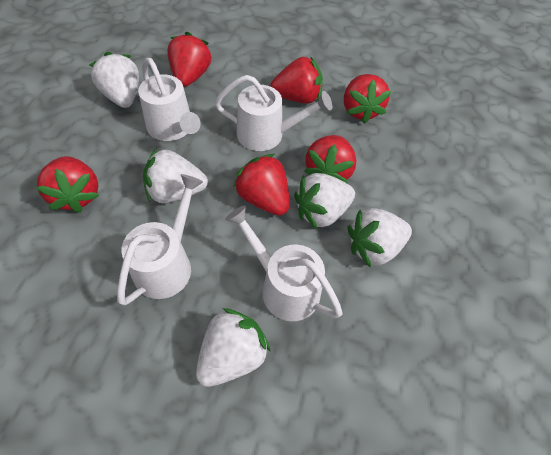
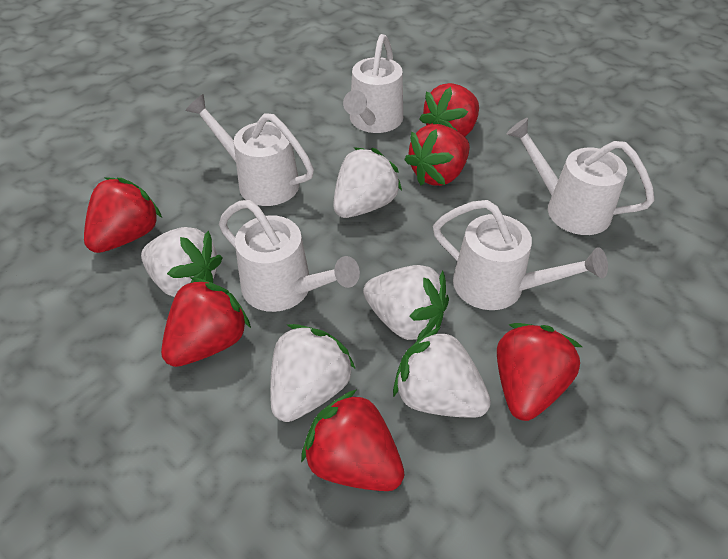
white watering can: 4 -> 5

